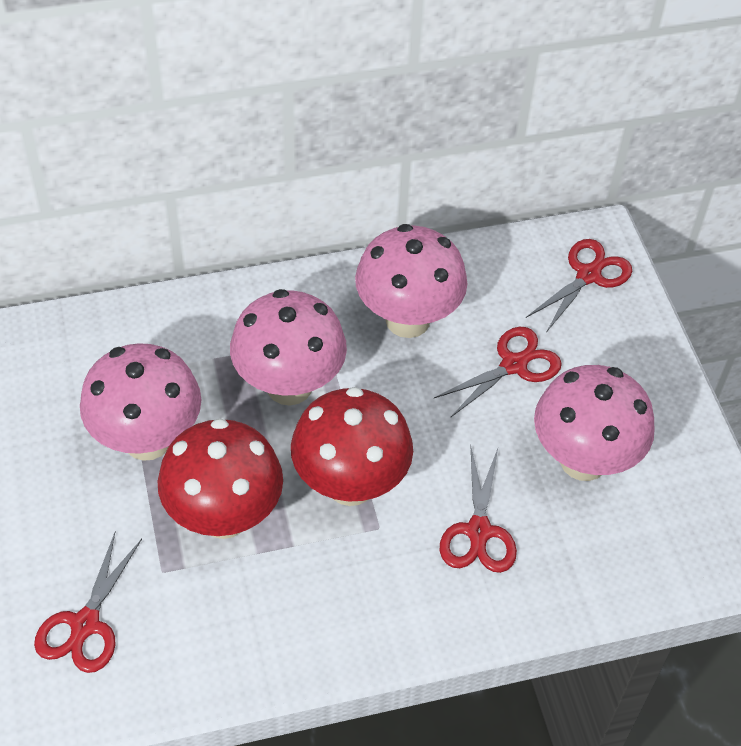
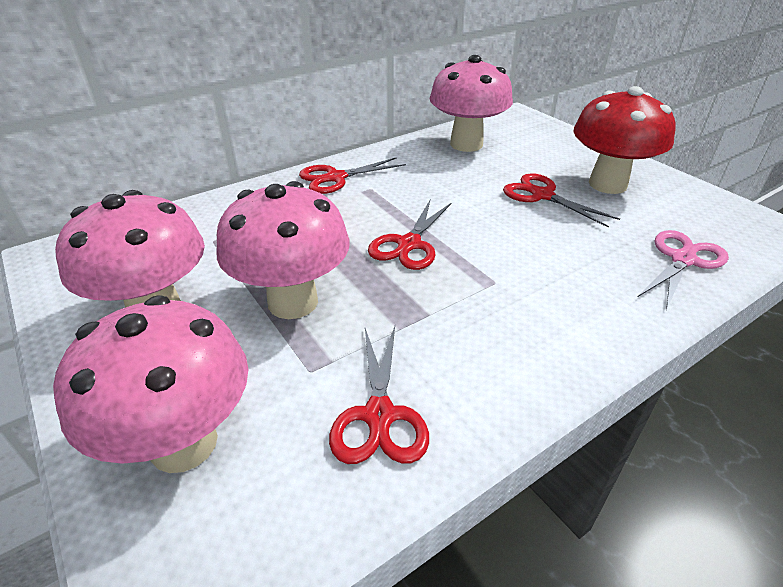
pink scissors: 0 -> 1
red mushroom: 2 -> 1

